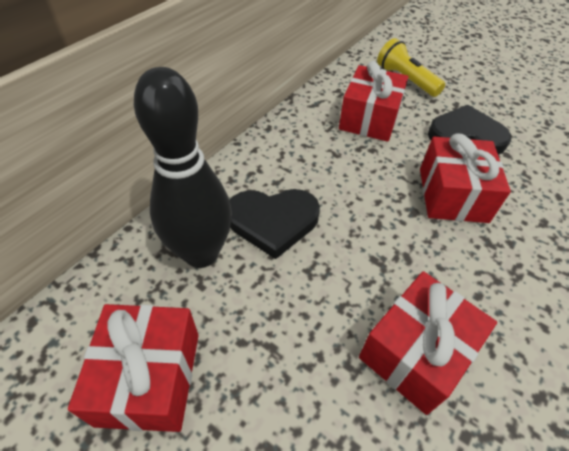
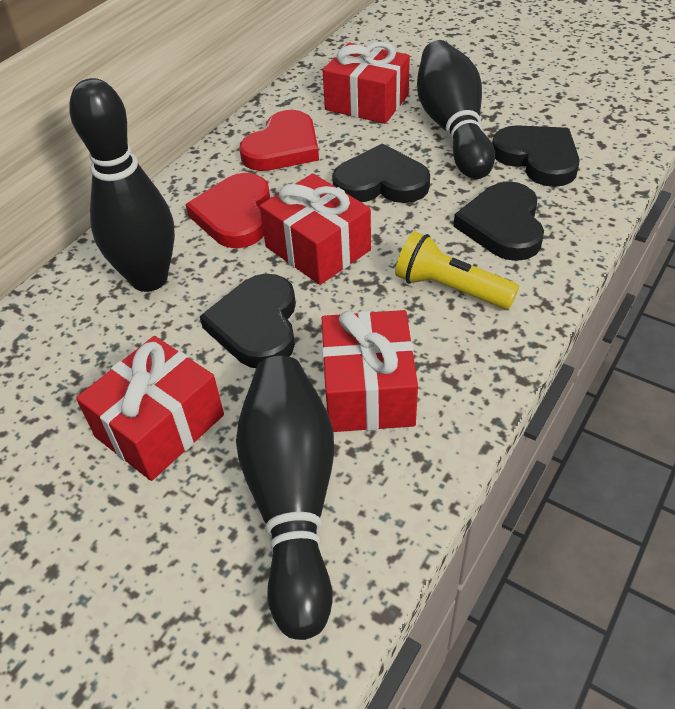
black bowling pin: 1 -> 3
black heart: 2 -> 4
red heart: 0 -> 2

